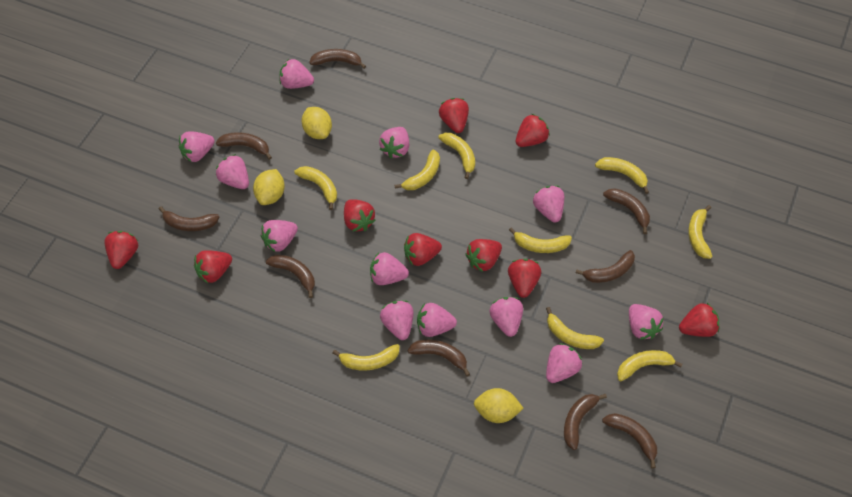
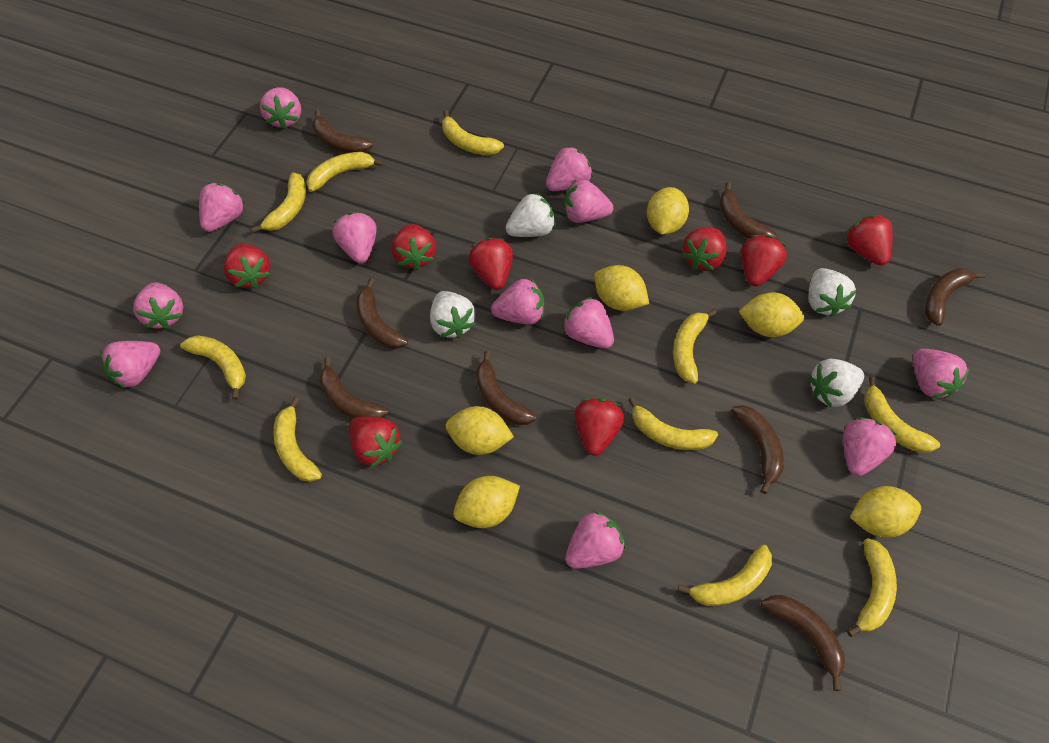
brown banana: 9 -> 8
red strawberry: 9 -> 8
white strawberry: 0 -> 4
yellow banana: 9 -> 10
yellow lemon: 3 -> 6

